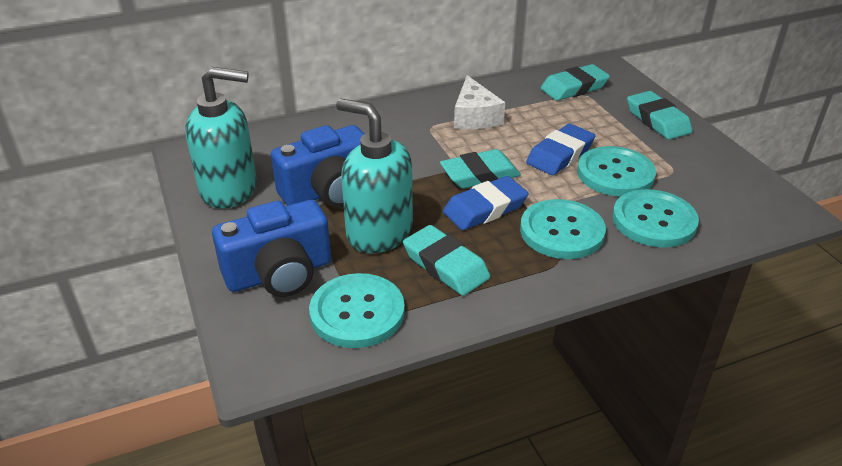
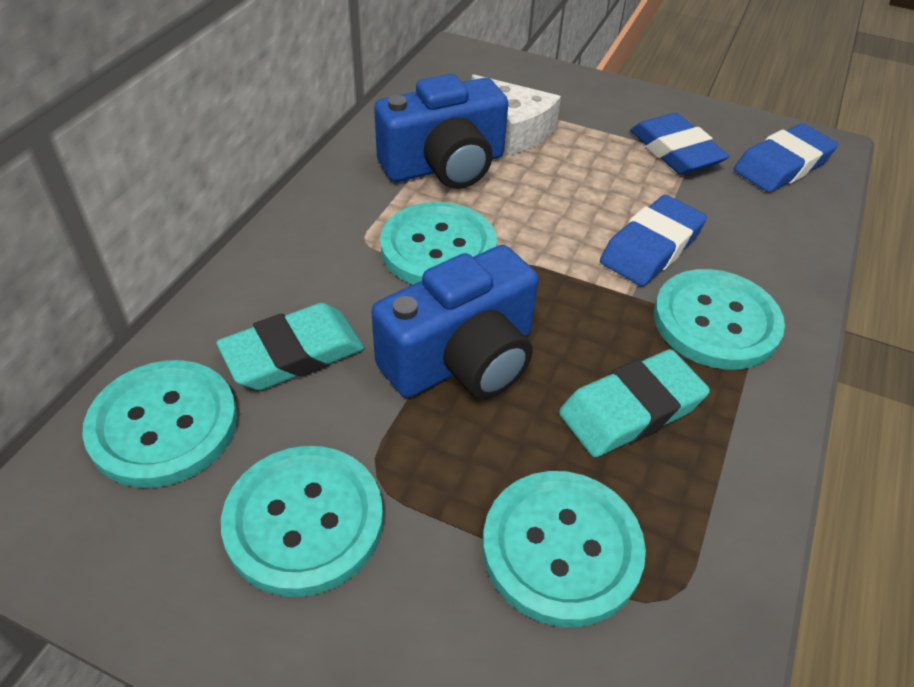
blue eraser: 2 -> 3
turquoise button: 4 -> 5
turquoise eraser: 4 -> 2
turquoise soap dispenser: 2 -> 0

